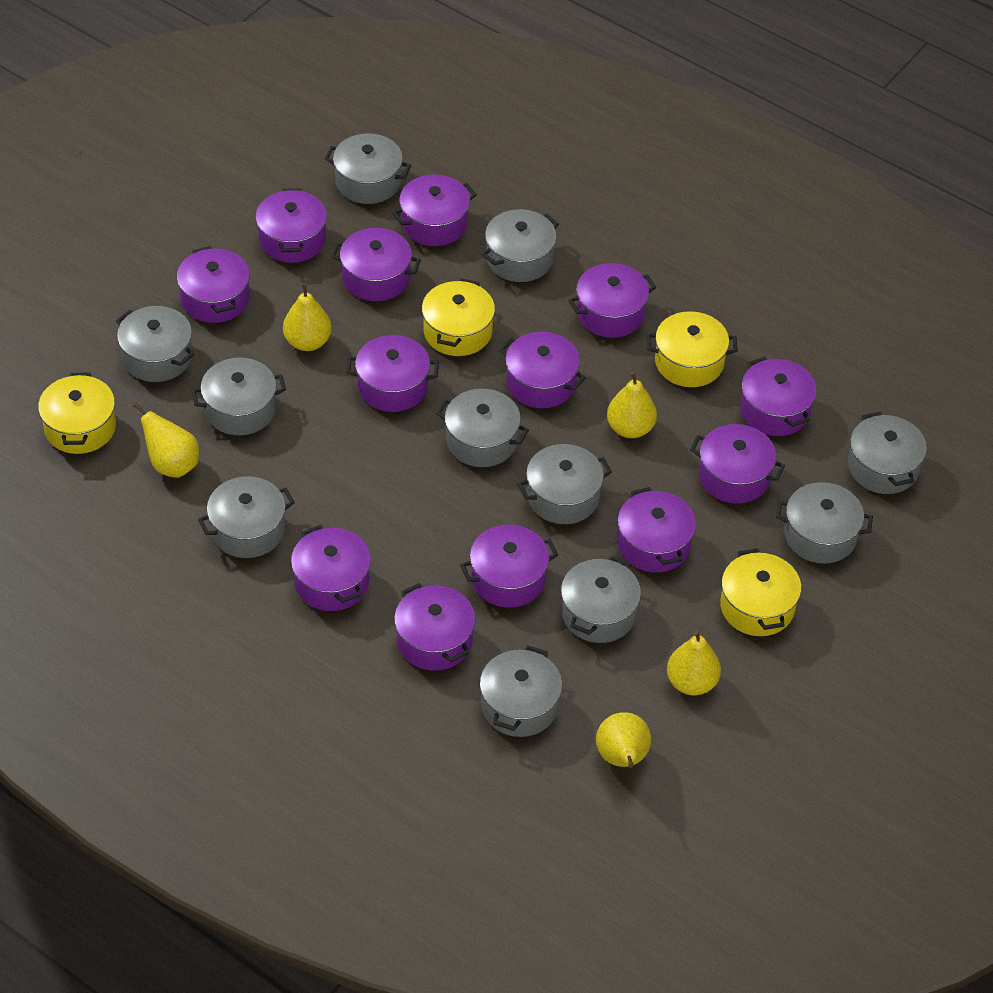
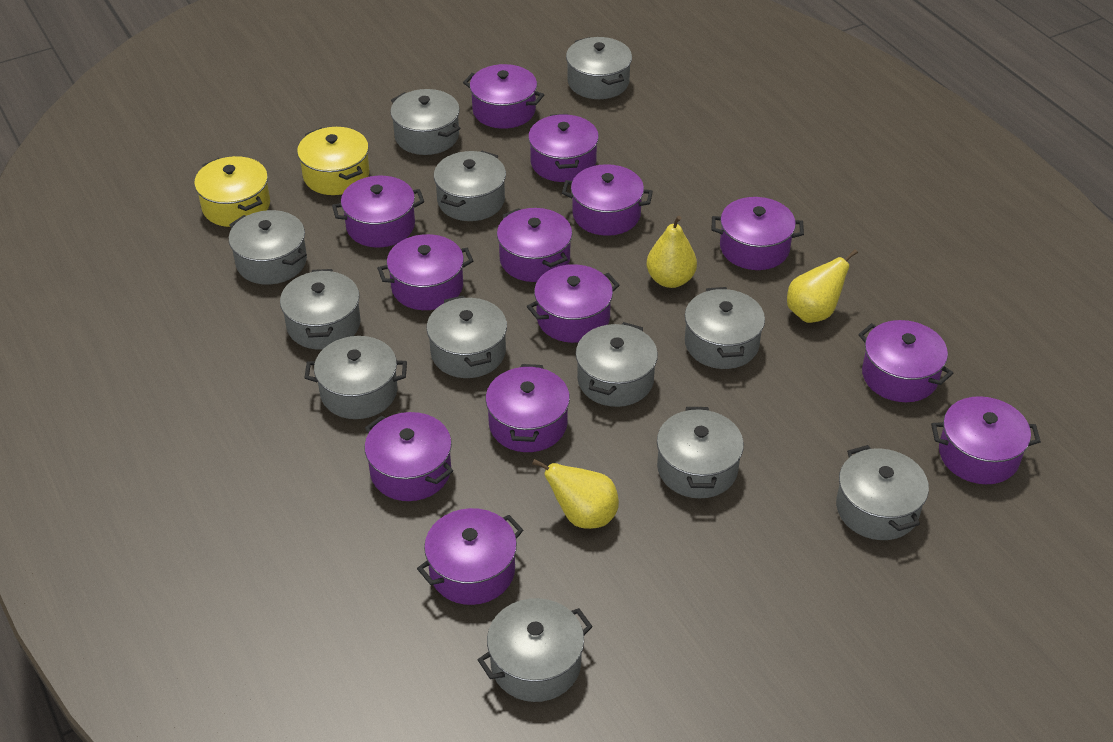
grey pot: 11 -> 12
yellow pear: 5 -> 3
yellow pot: 4 -> 2

